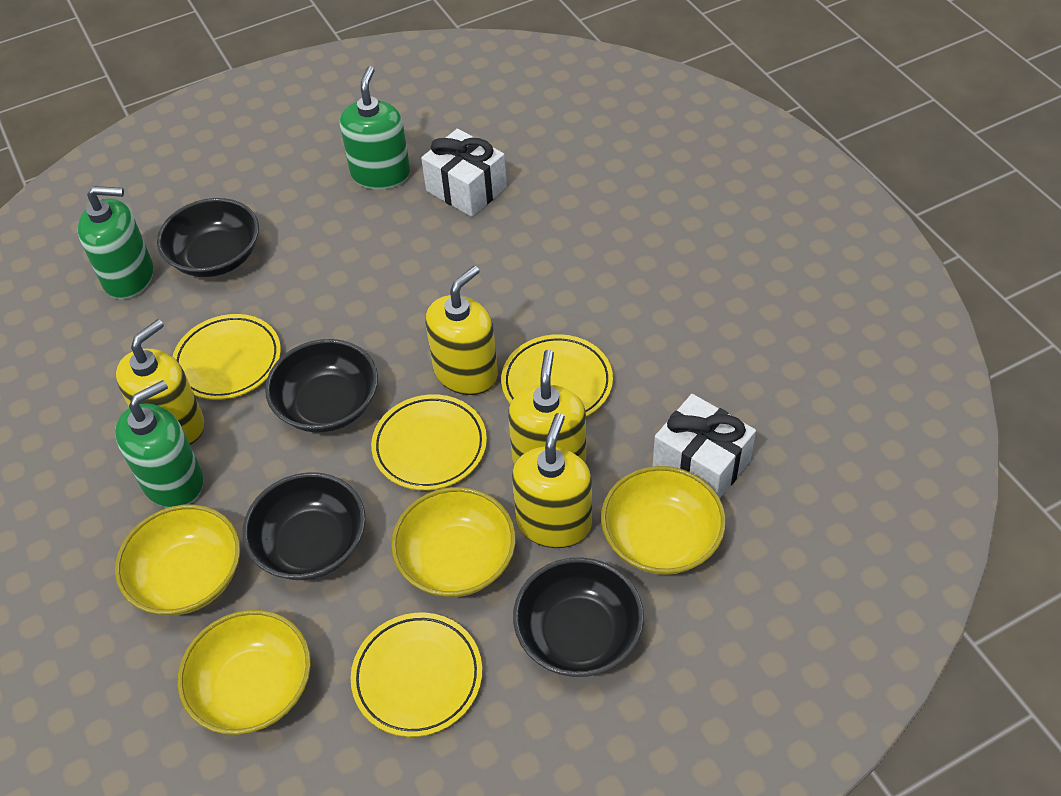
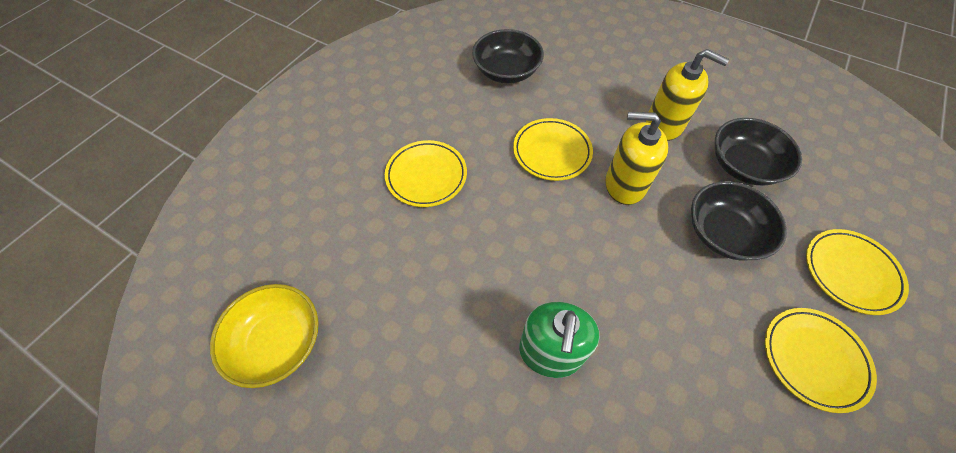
black bowl: 4 -> 3
green soap dispenser: 3 -> 1
white gift: 2 -> 0
yellow bowl: 4 -> 1
yellow soap dispenser: 4 -> 2

